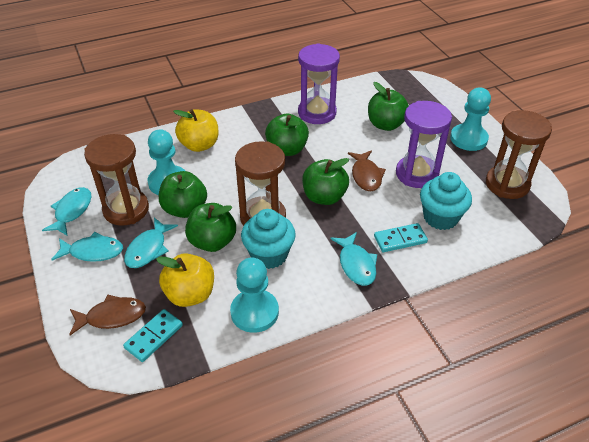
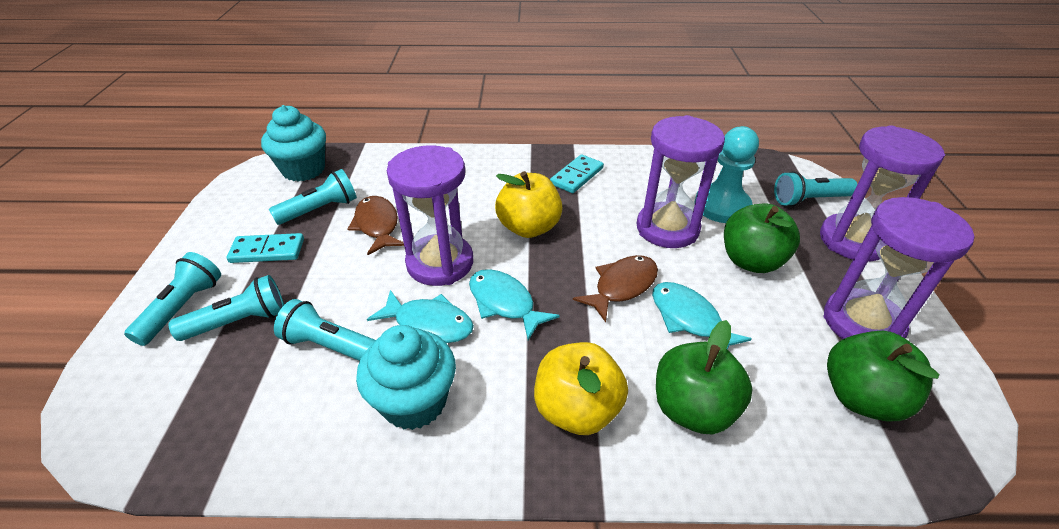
brown hourglass: 3 -> 0
green apple: 5 -> 3
purple hourglass: 2 -> 4
turquoise fish: 4 -> 3
turquoise flashlight: 0 -> 5
turquoise pawn: 3 -> 1

